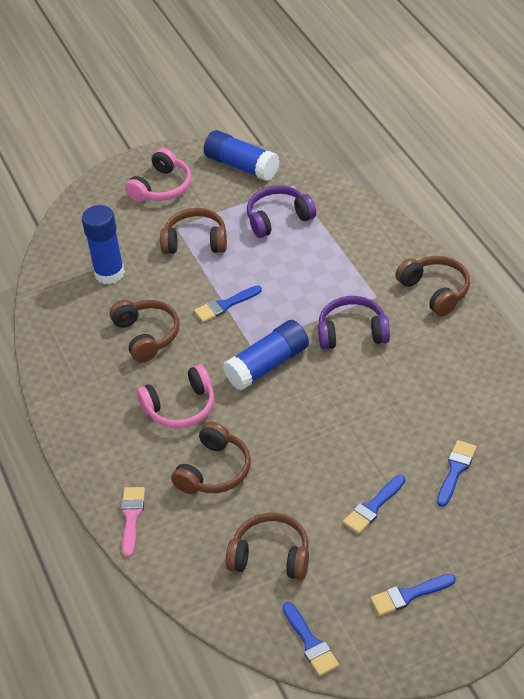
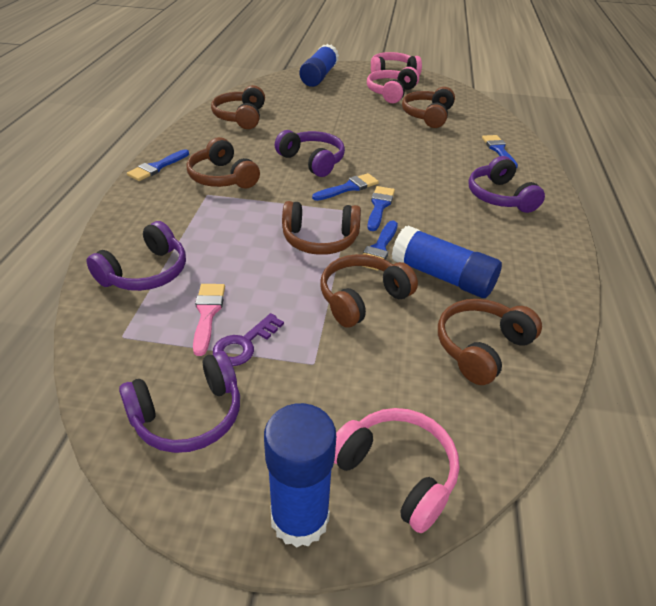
brown headphones: 5 -> 6
pink headphones: 2 -> 3
purple headphones: 2 -> 4
purple key: 0 -> 1

